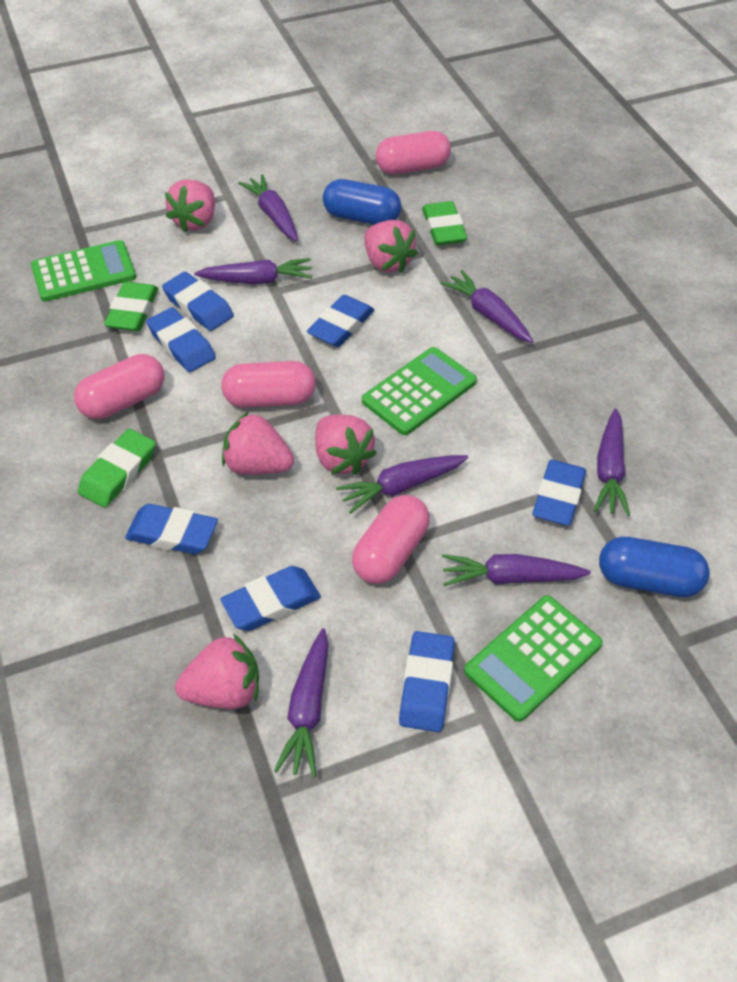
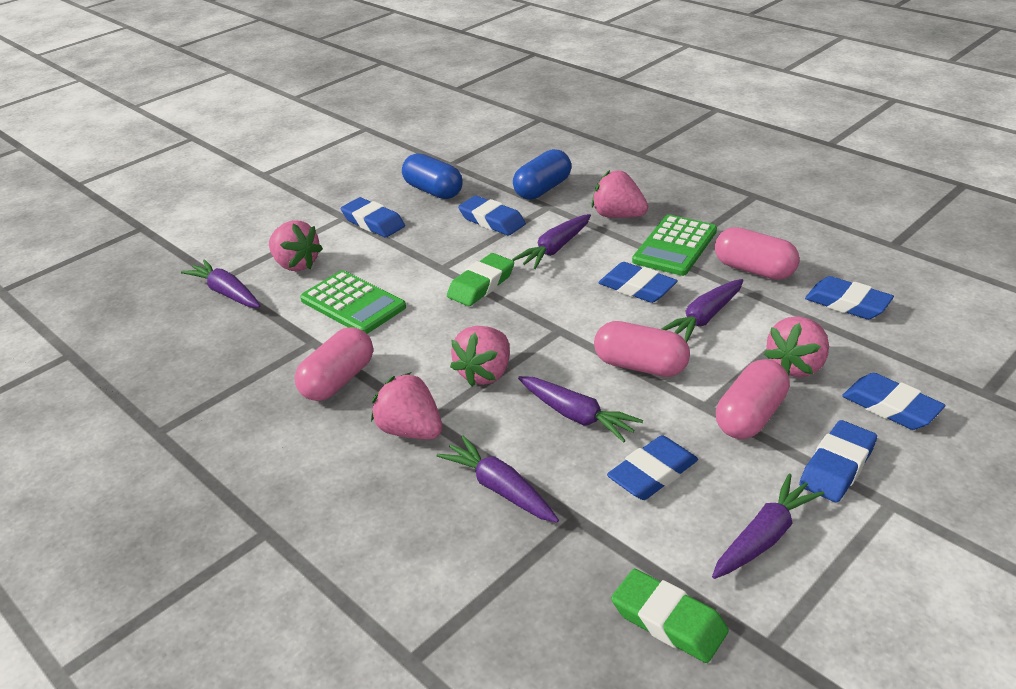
green calculator: 3 -> 2
green eraser: 3 -> 2
purple carrot: 7 -> 6

